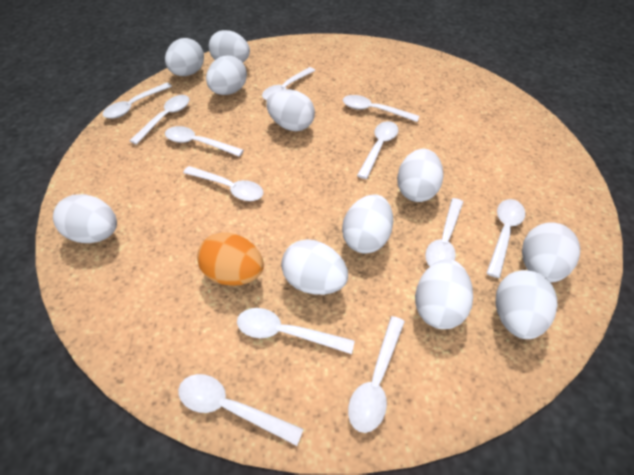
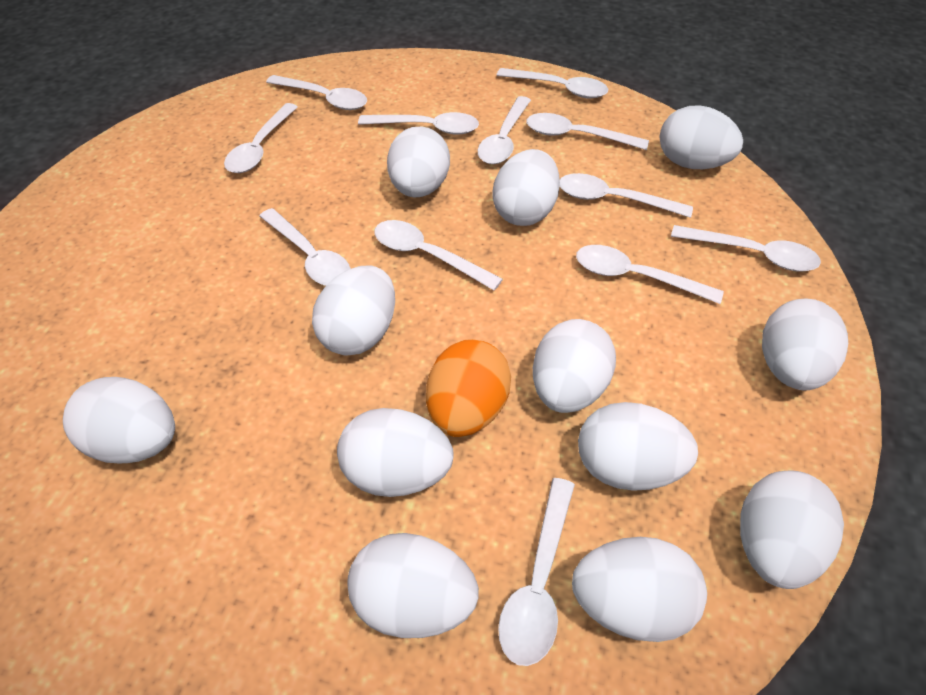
white egg: 11 -> 12

